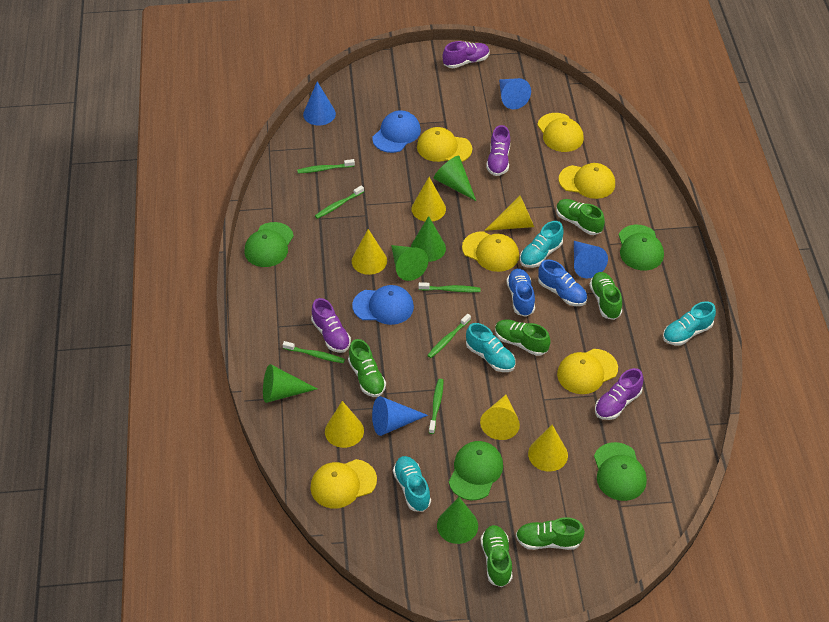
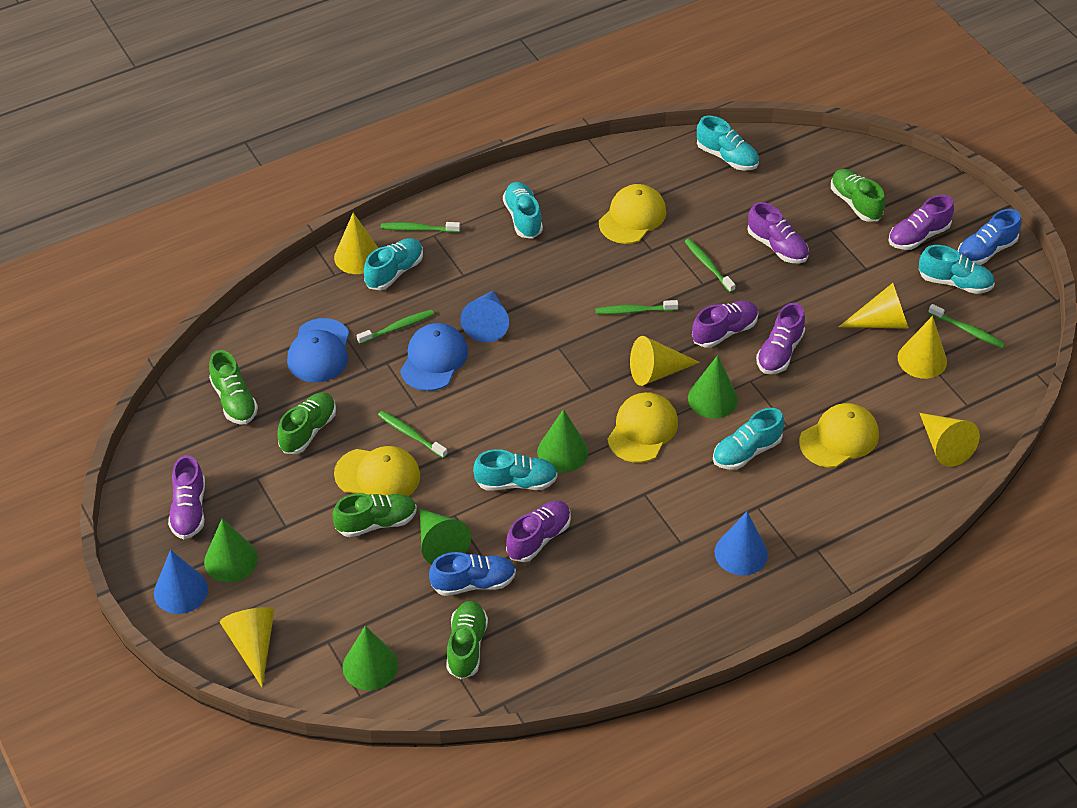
blue cone: 4 -> 3
green cap: 4 -> 0
green shoe: 6 -> 5
purple shoe: 4 -> 6
turquoise shoe: 4 -> 6
yellow cap: 6 -> 4

